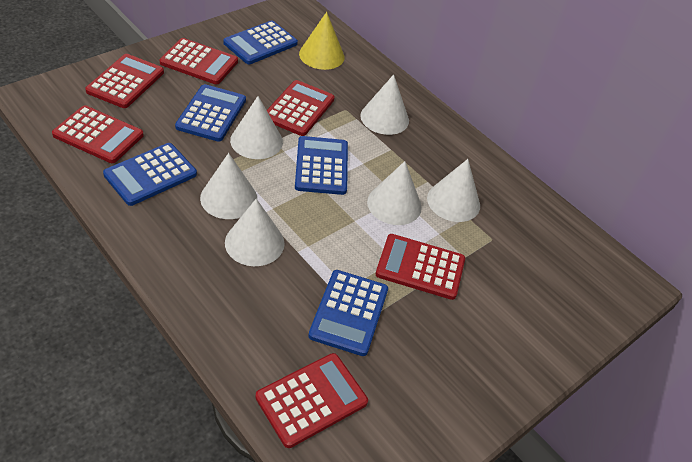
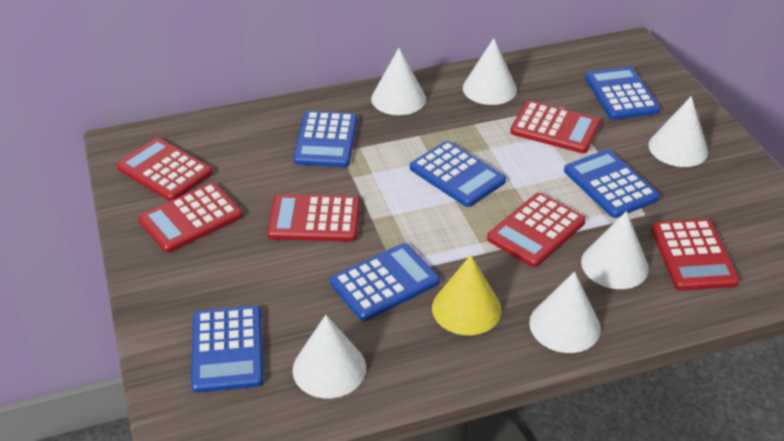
blue calculator: 5 -> 6

